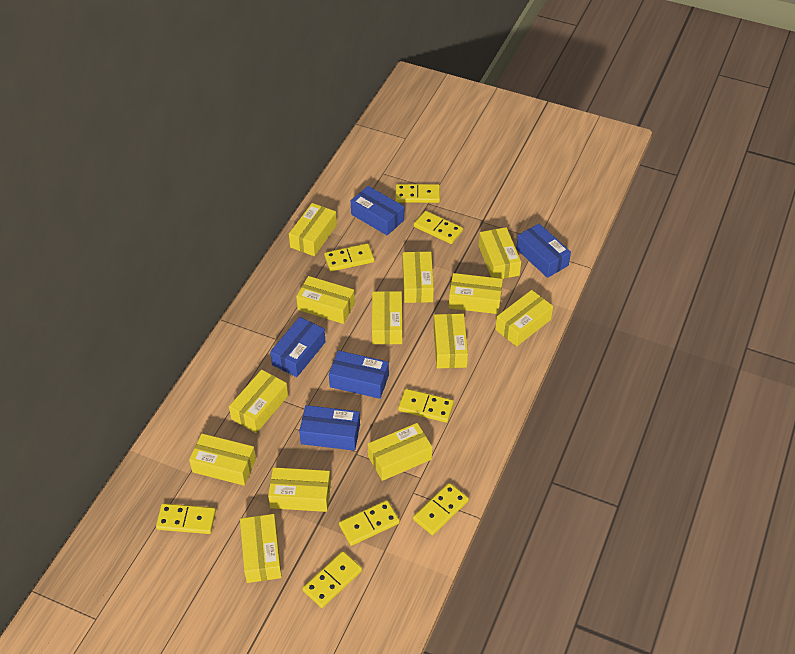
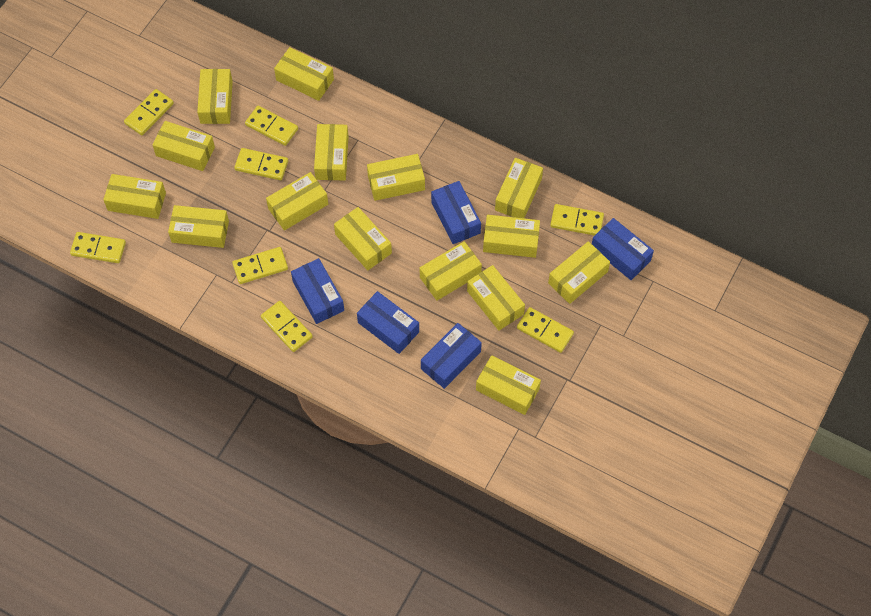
yellow box: 13 -> 15

